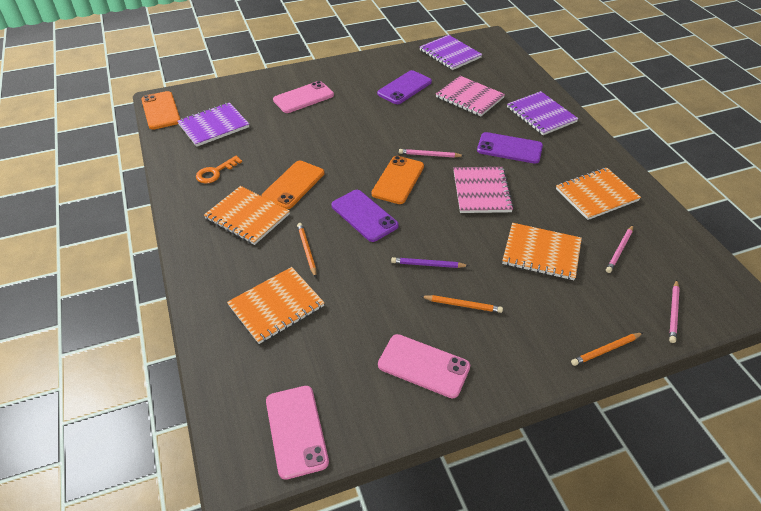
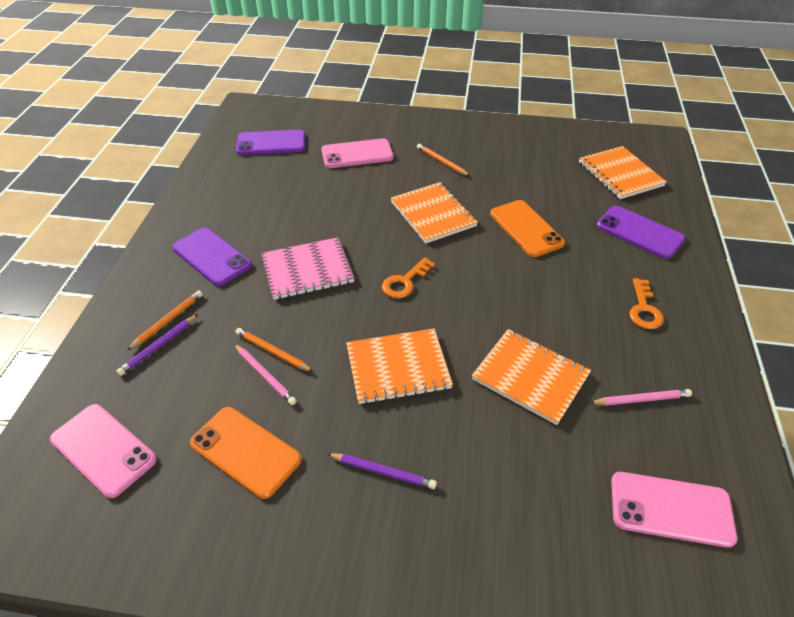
orange key: 1 -> 2
orange phone: 3 -> 2
pink notebook: 2 -> 1
pink pencil: 3 -> 2
purple notebook: 3 -> 0
purple pencil: 1 -> 2

